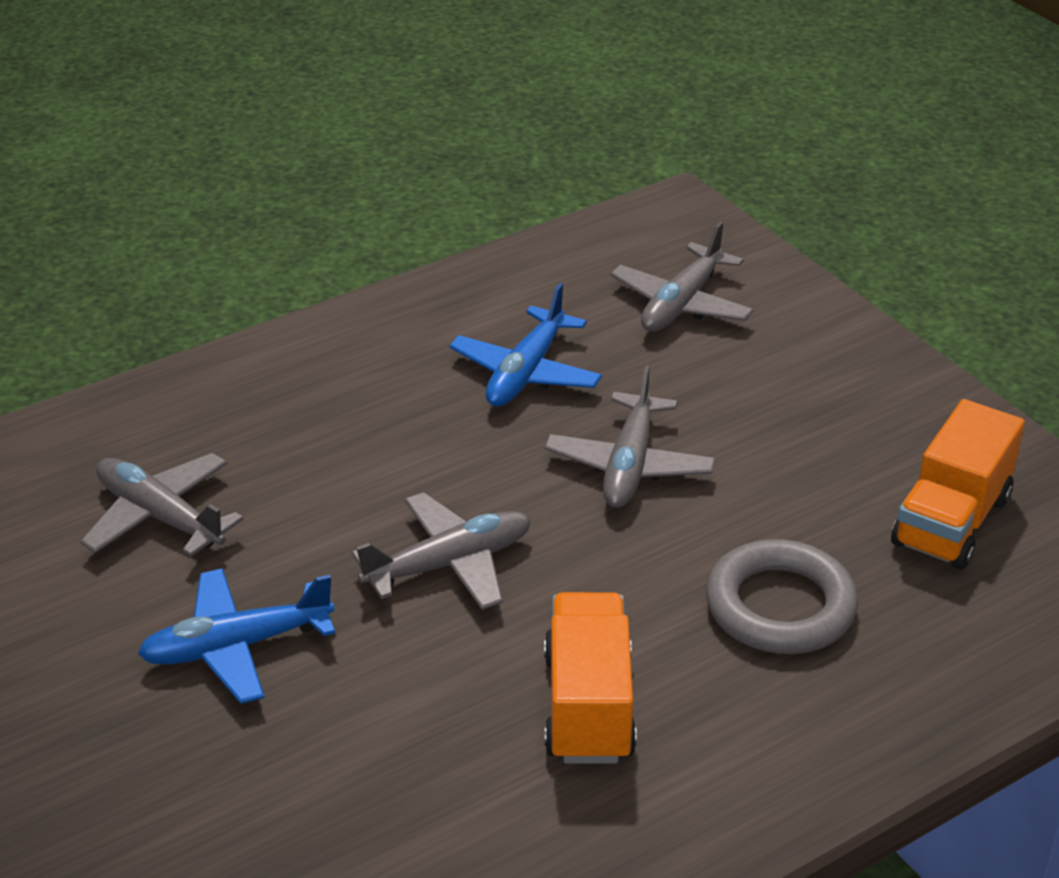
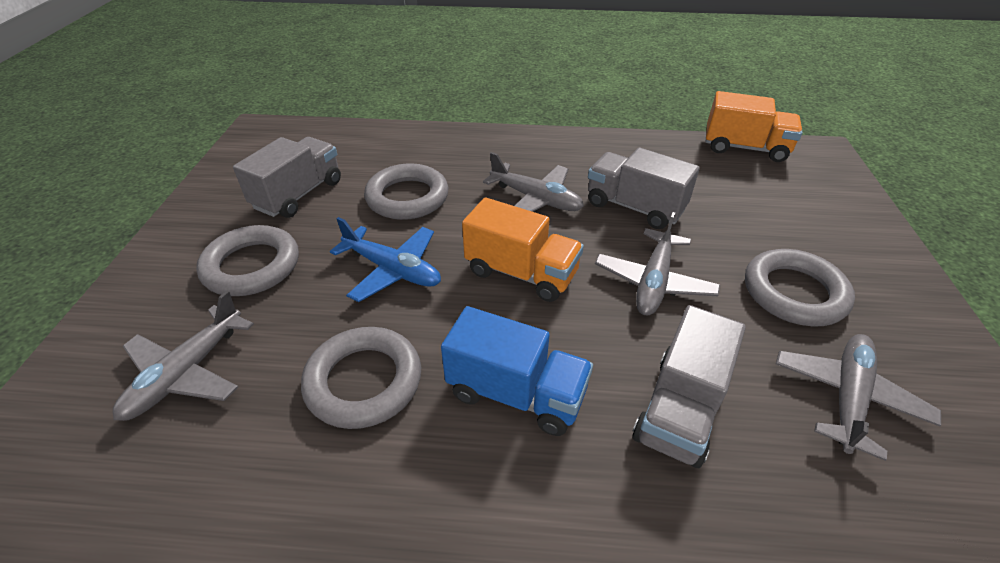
blue plane: 2 -> 1
blue truck: 0 -> 1
grey ring: 1 -> 4
grey truck: 0 -> 3

